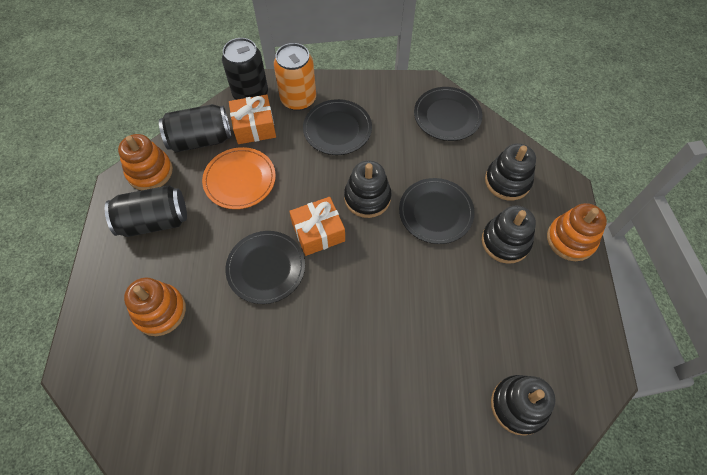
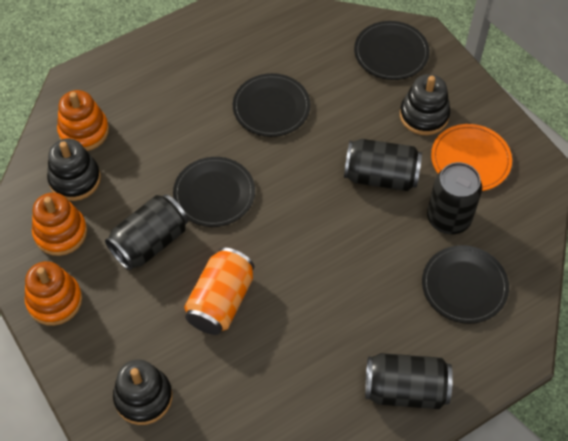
black can: 3 -> 4
black stacking toy: 4 -> 3
orange gift: 2 -> 0

